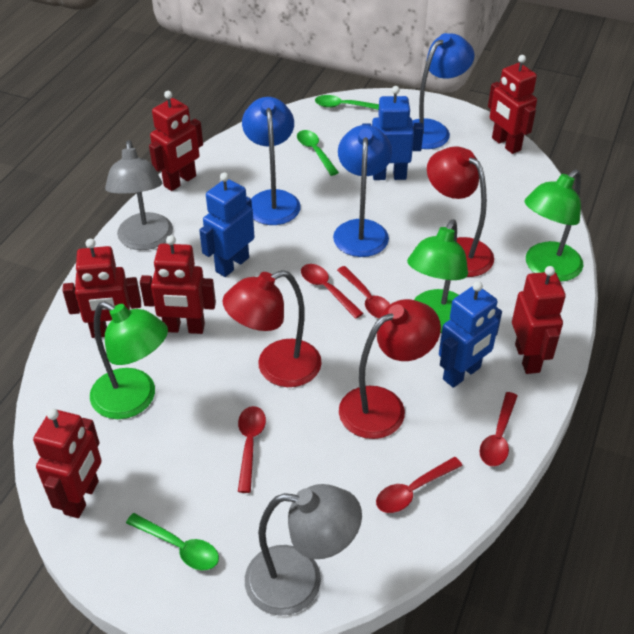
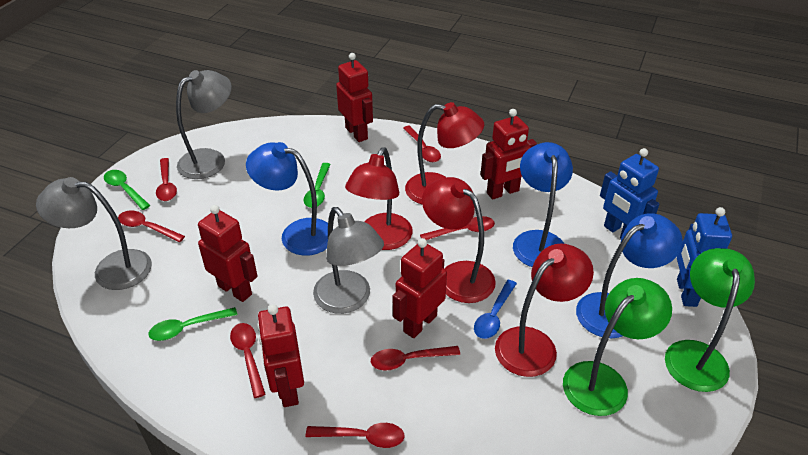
blue robot: 3 -> 2
blue spoon: 0 -> 1
green lamp: 3 -> 2
grey lamp: 2 -> 3
red lamp: 3 -> 4
red robot: 6 -> 5
red spoon: 5 -> 7

